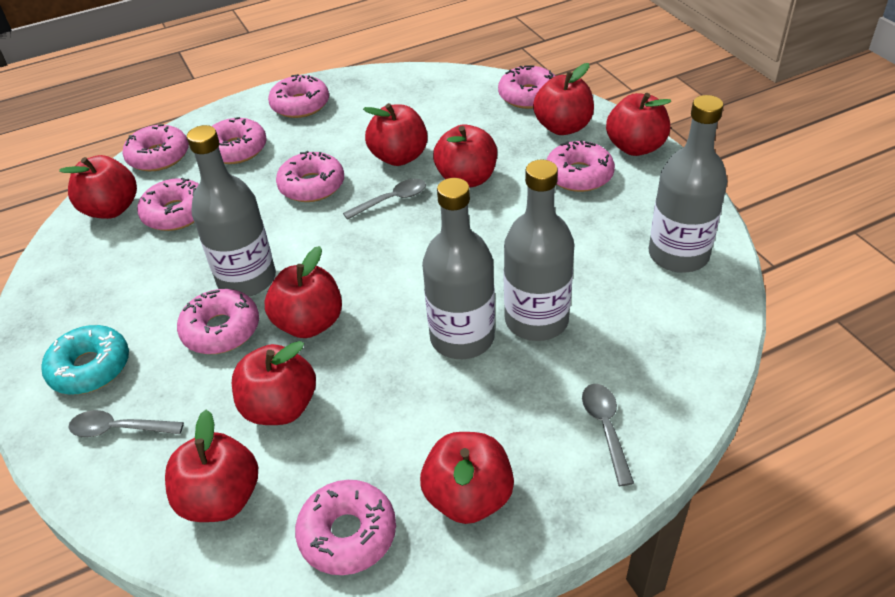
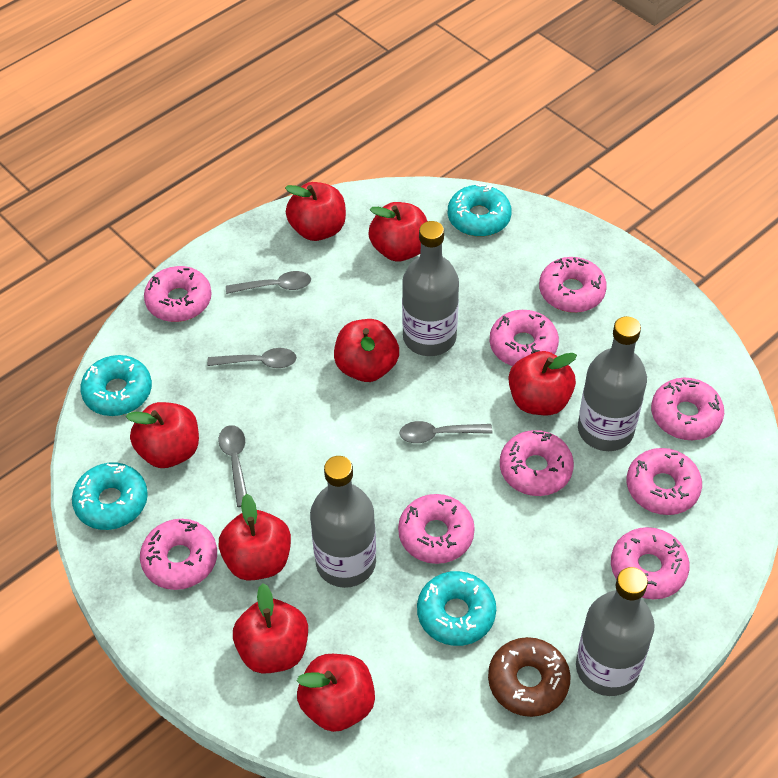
brown donut: 0 -> 1
grey spoon: 3 -> 4
red apple: 9 -> 8
turquoise donut: 1 -> 4

